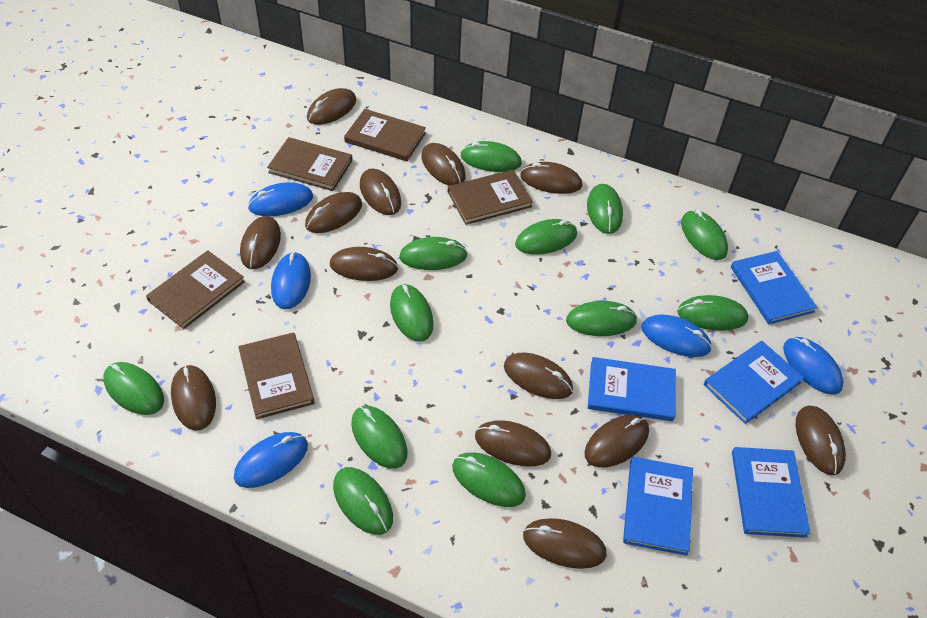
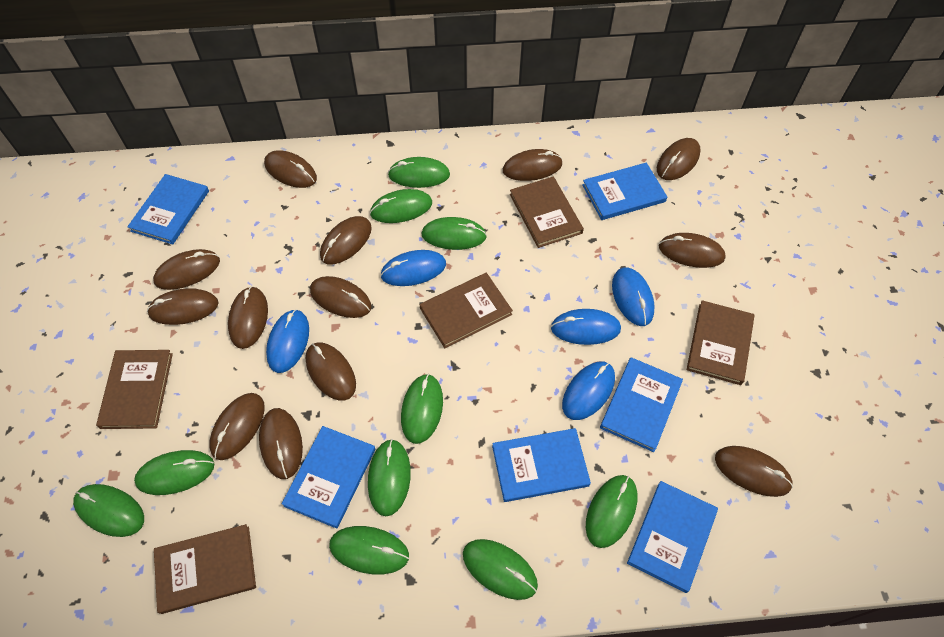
blue book: 5 -> 6
green mouse: 12 -> 10

